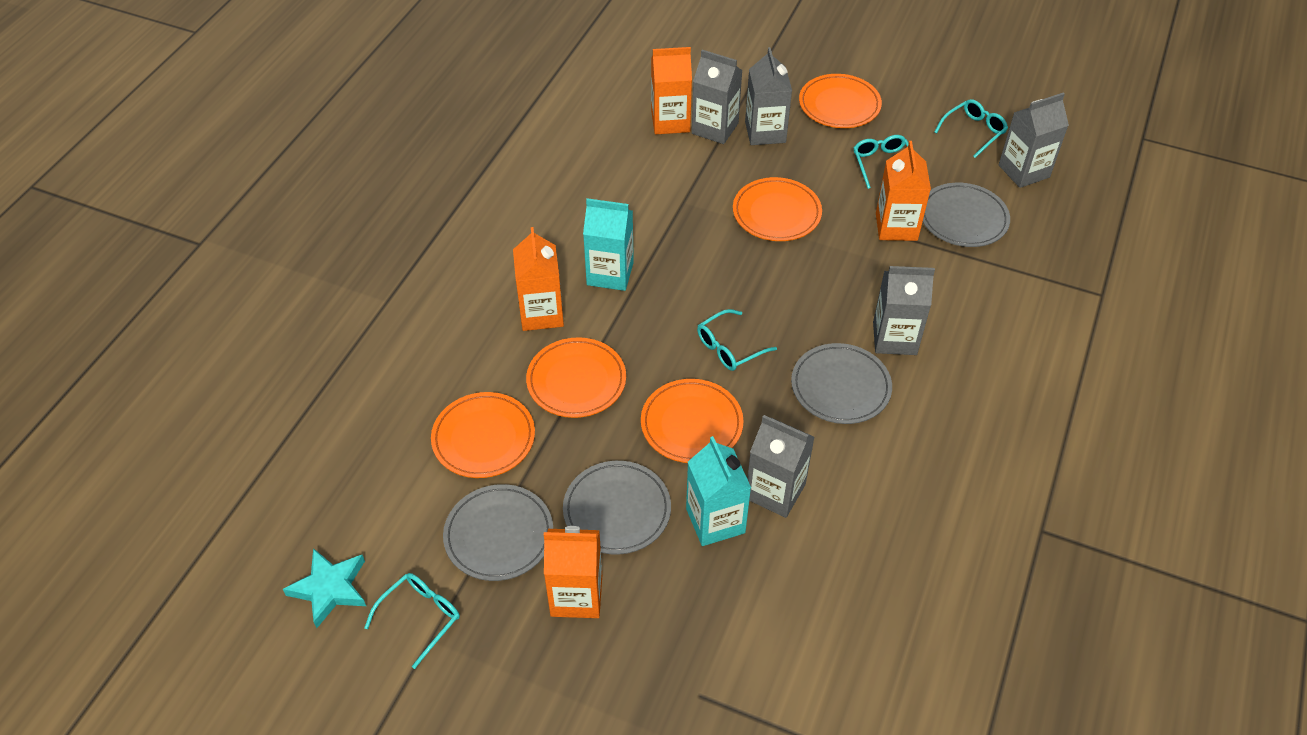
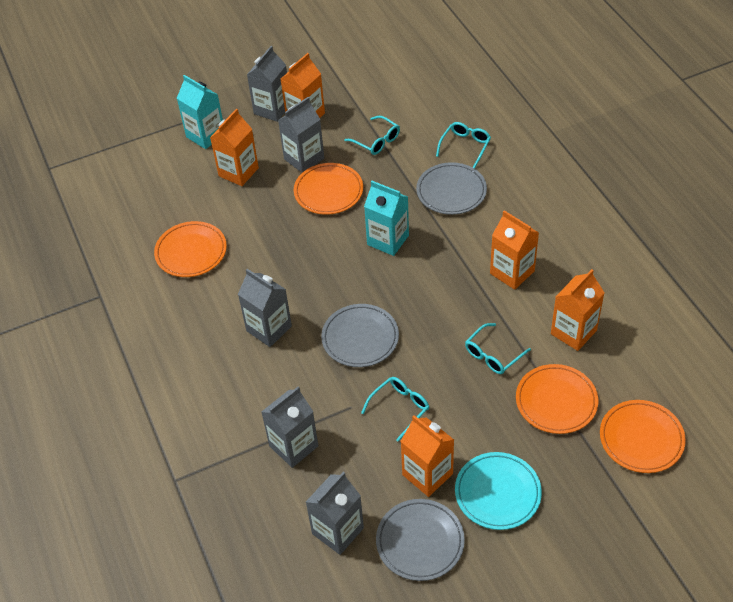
grey plate: 4 -> 3
orange carton: 4 -> 5
orange plate: 5 -> 4
turquoise plate: 0 -> 1
turquoise star: 1 -> 0

